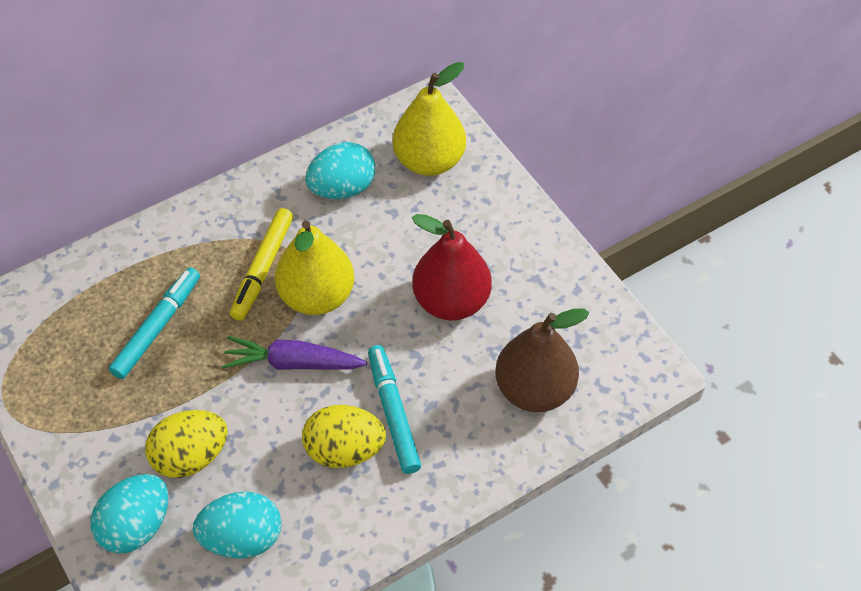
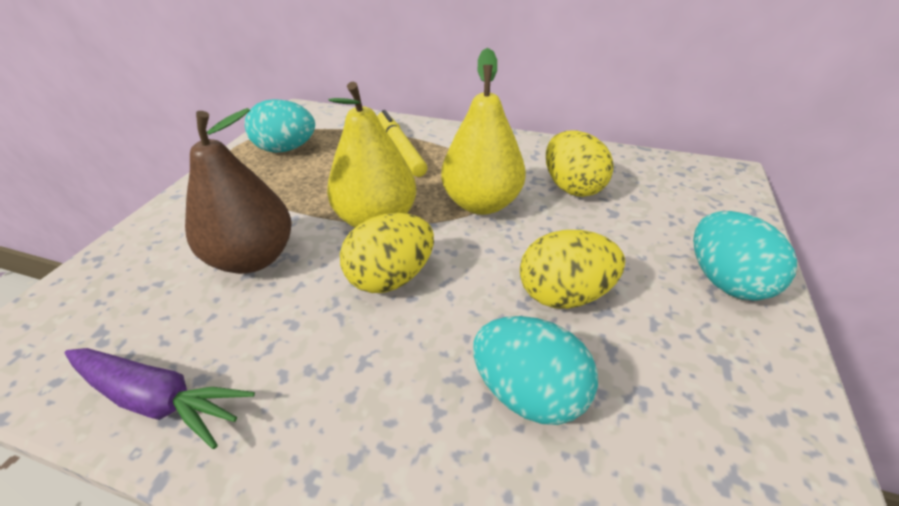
red pear: 1 -> 0
turquoise marker: 2 -> 0
yellow egg: 2 -> 3

